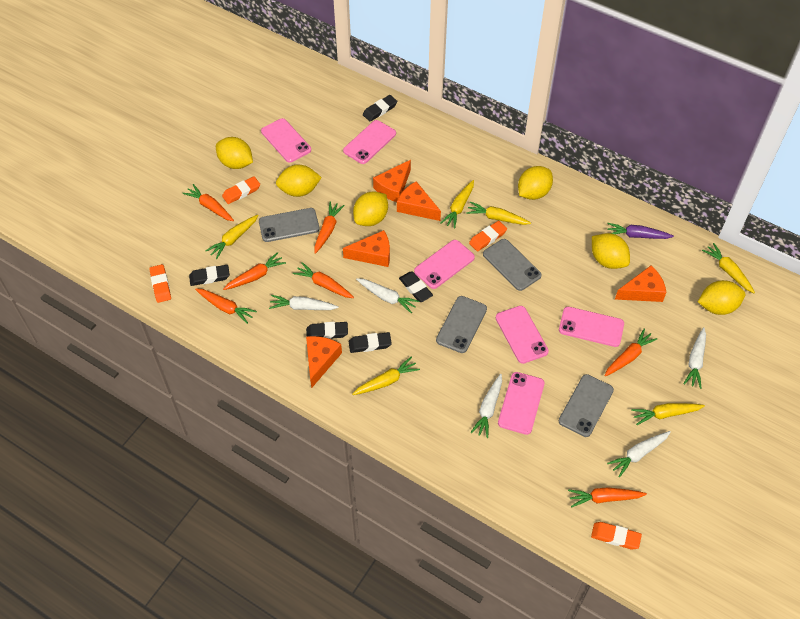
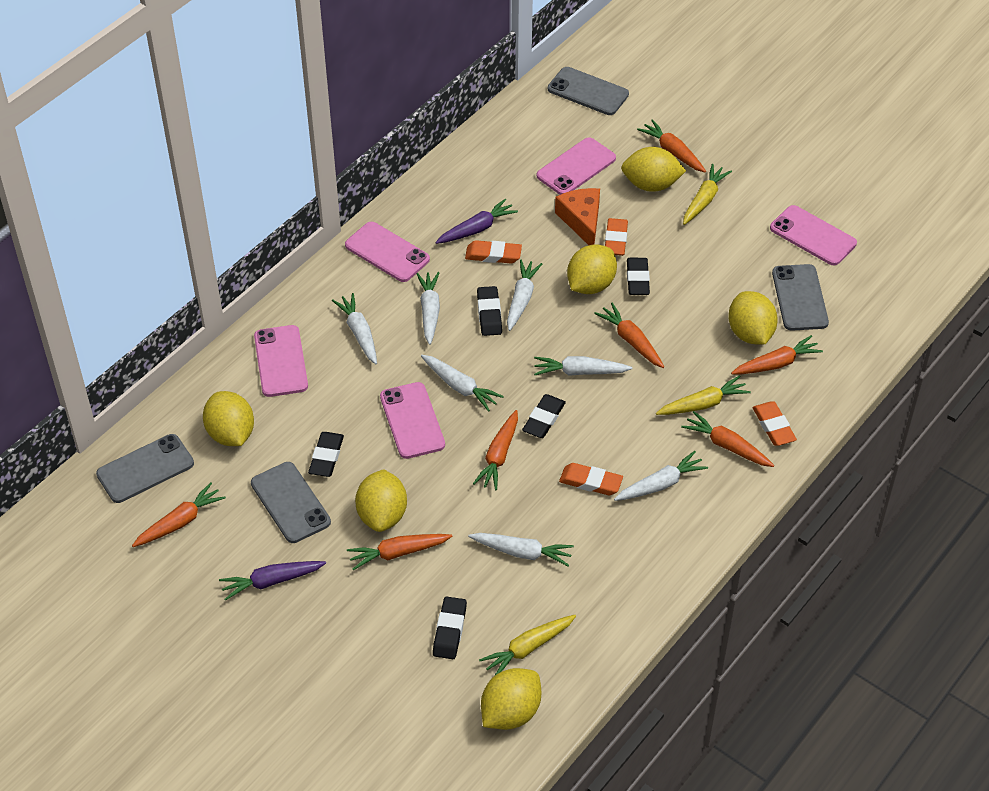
orange cheese: 5 -> 1
pink phone: 6 -> 5
purple carrot: 1 -> 2
white carrot: 5 -> 7
yellow carrot: 6 -> 3

